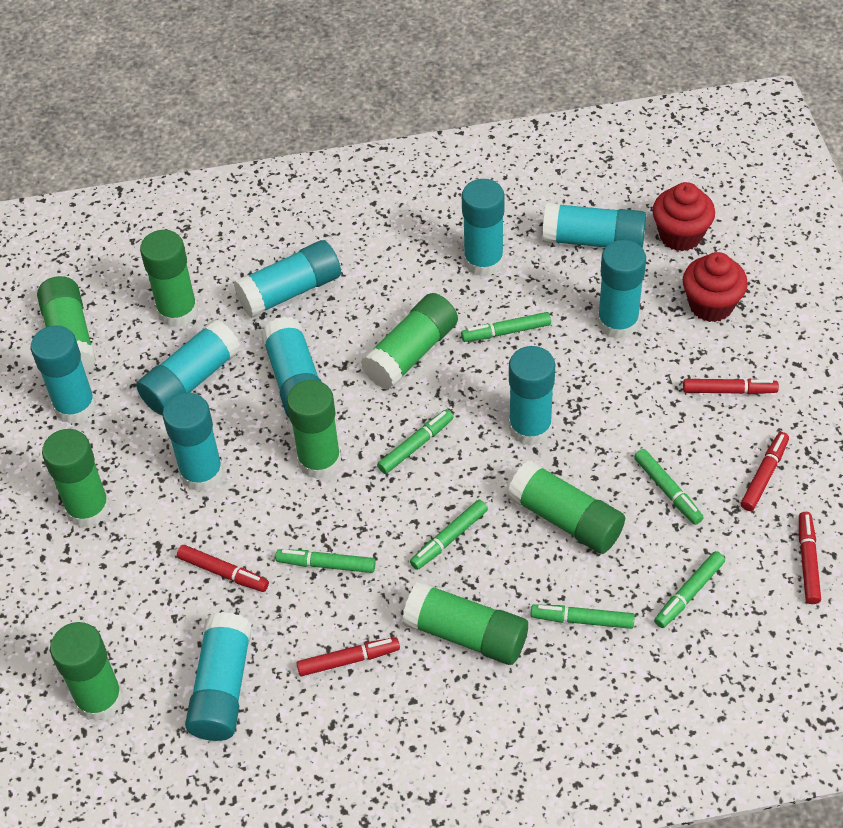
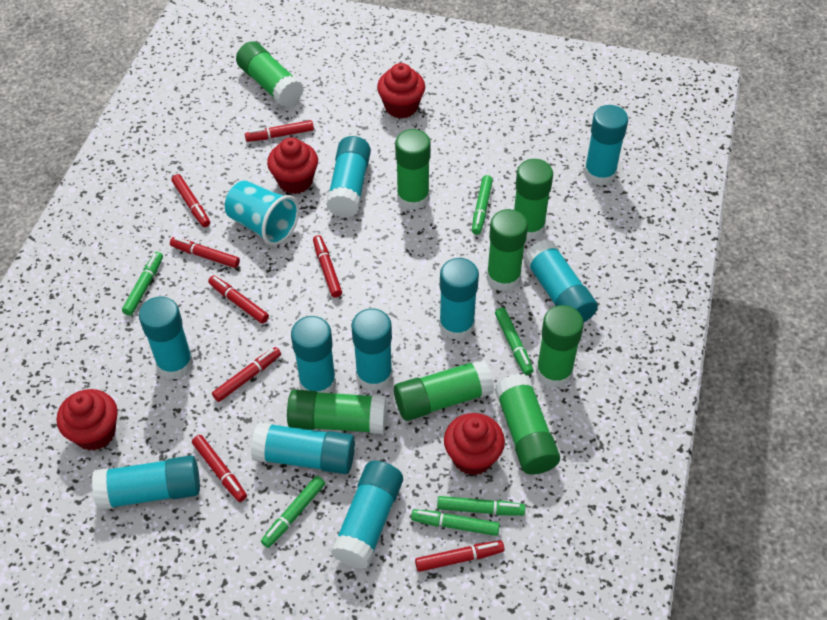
green marker: 7 -> 6
red cupcake: 2 -> 4
red marker: 5 -> 8
turquoise cup: 0 -> 1

